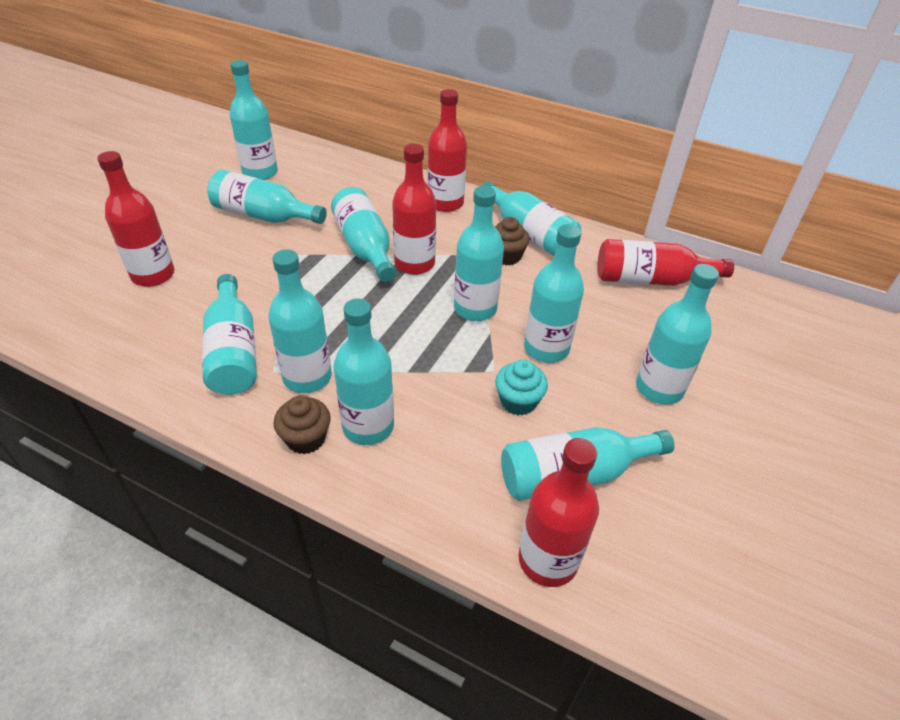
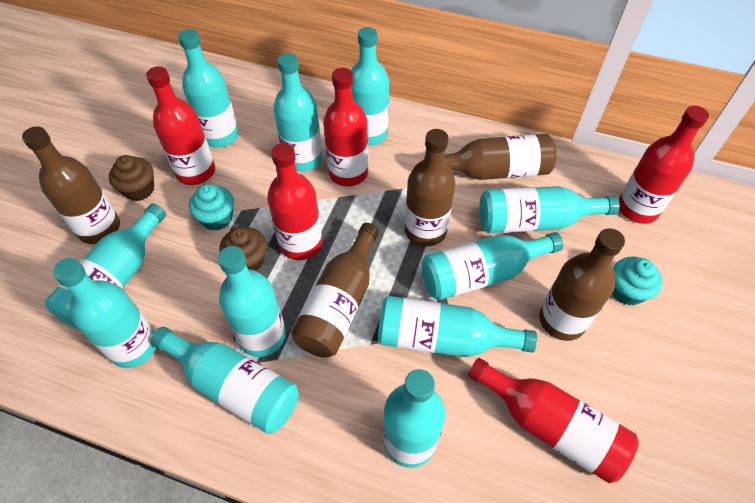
brown bottle: 0 -> 5
turquoise cupcake: 1 -> 2

